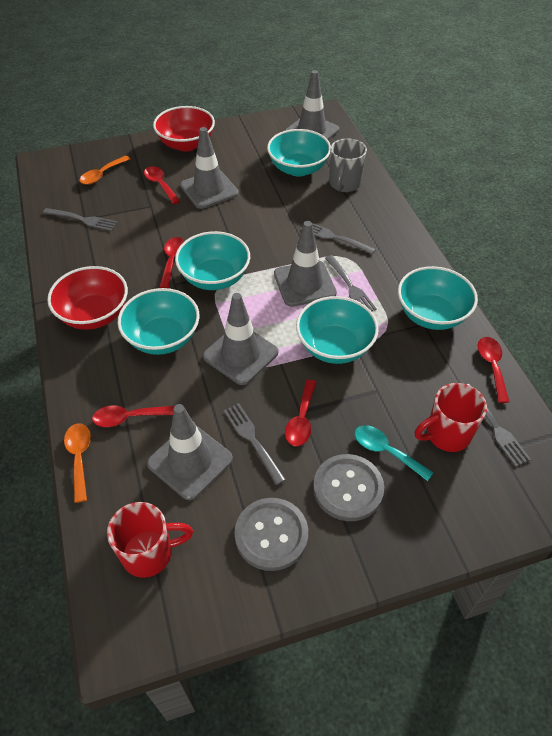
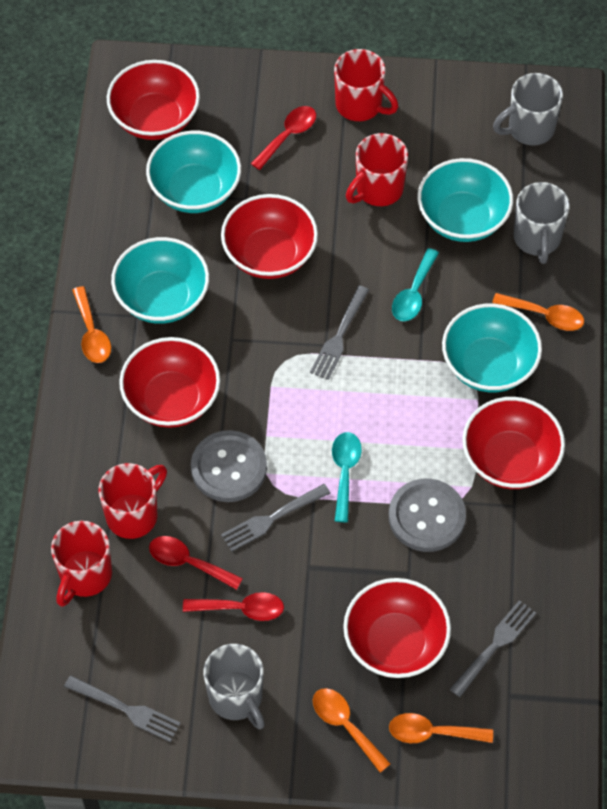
grey fork: 5 -> 4
grey mug: 1 -> 3
grey traffic cone: 5 -> 0
orange spoon: 2 -> 4
red bowl: 2 -> 5
red mug: 2 -> 4
red spoon: 5 -> 3
turquoise bowl: 5 -> 4
turquoise spoon: 1 -> 2

